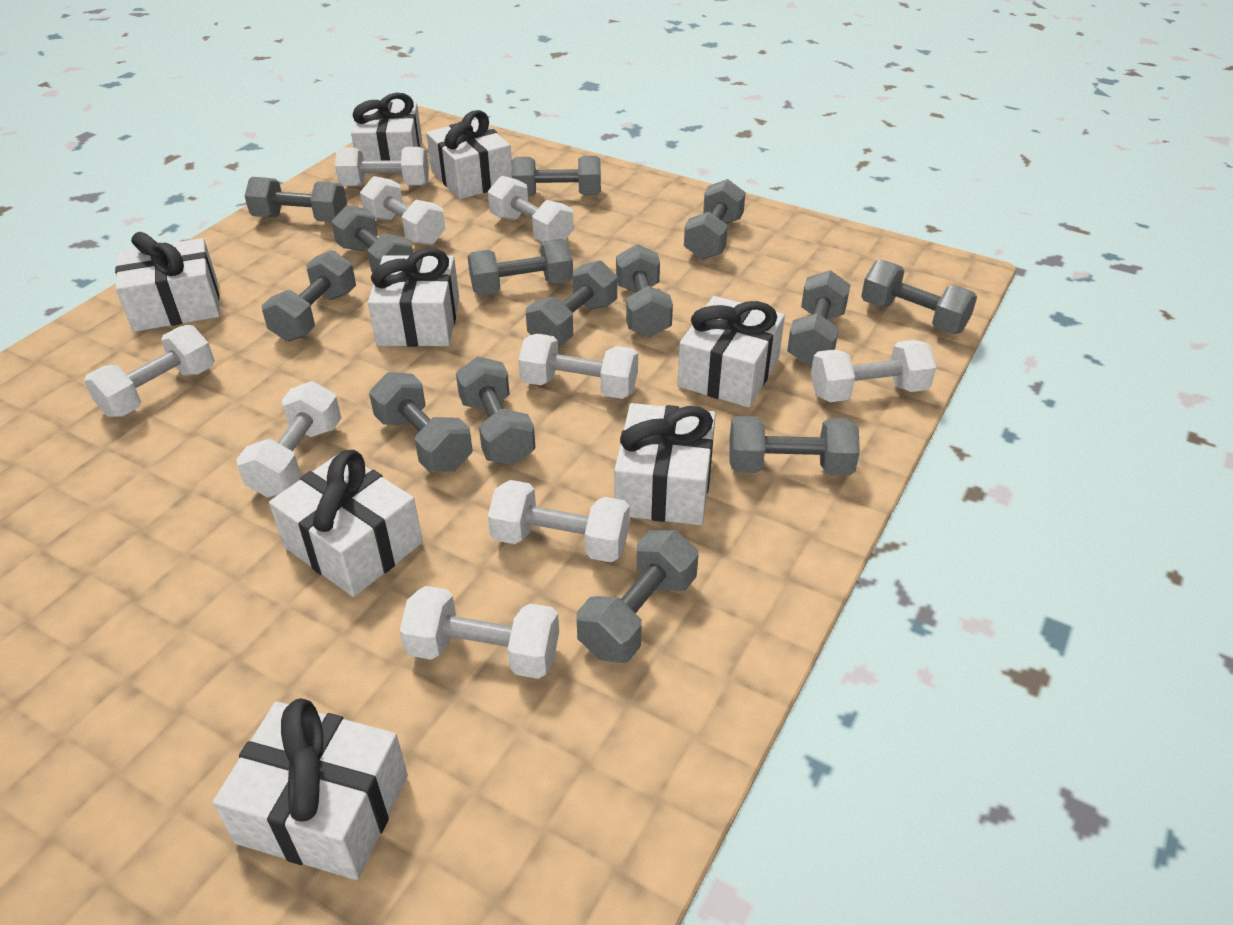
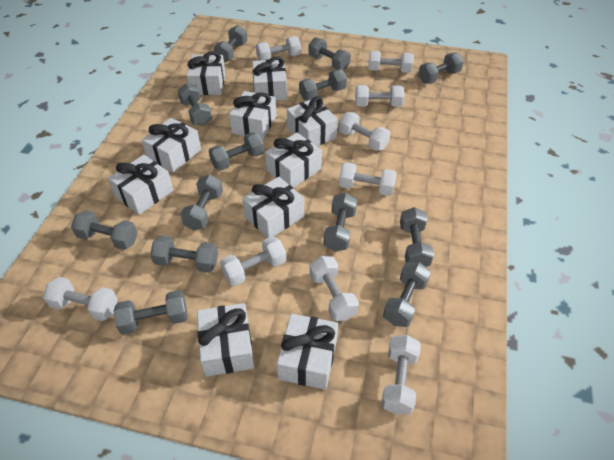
grey dumbbell: 14 -> 13
white gift: 8 -> 10

